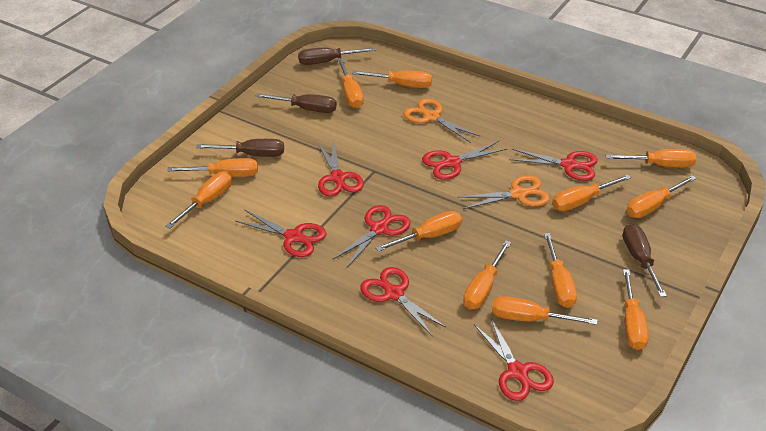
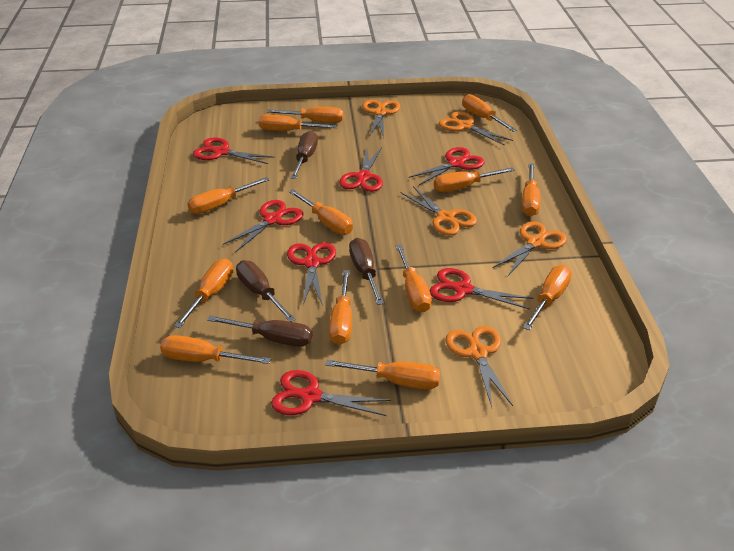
orange scissors: 2 -> 5
orange screwdriver: 12 -> 13

